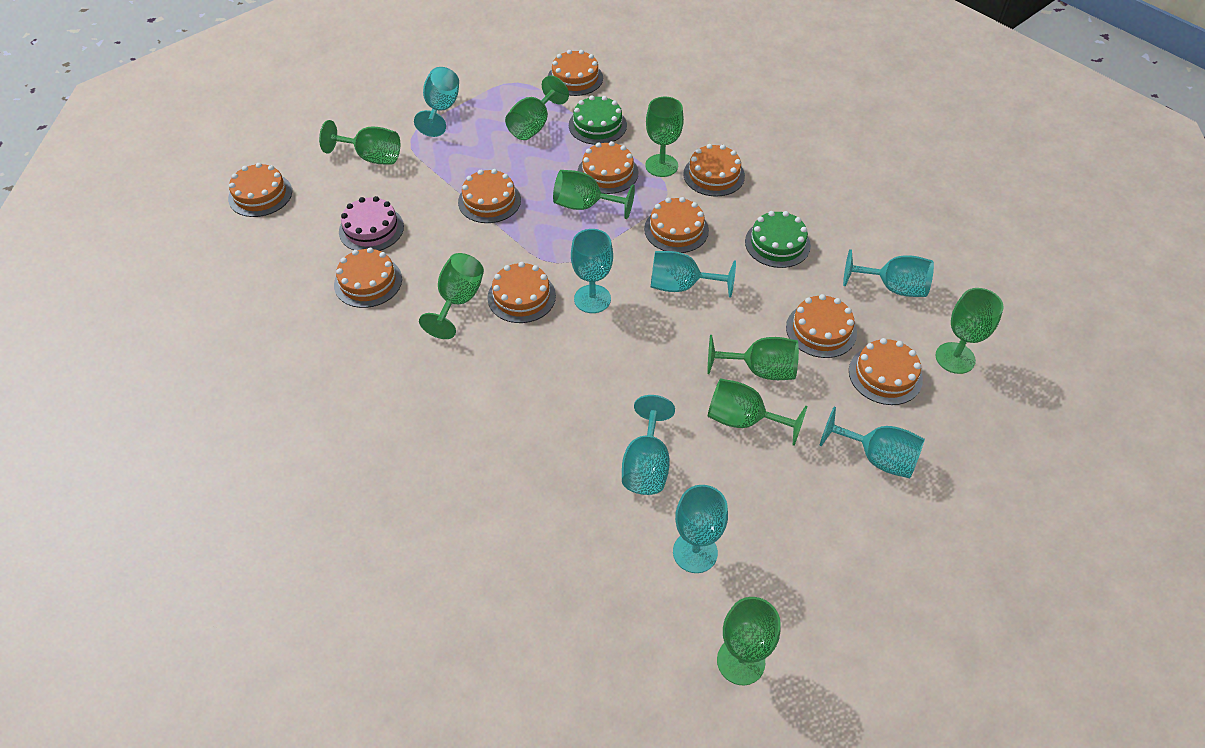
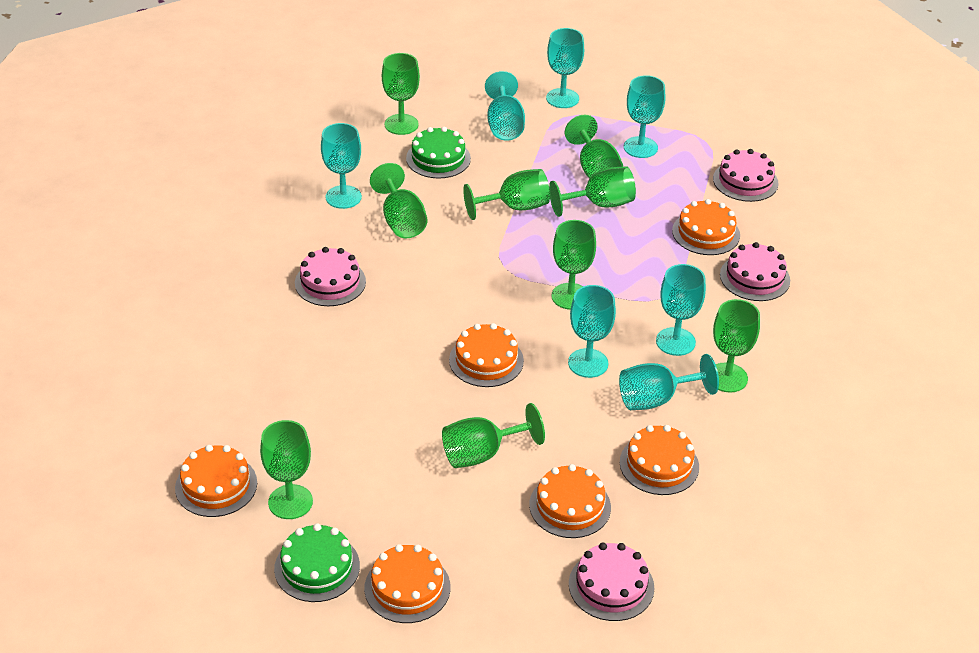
orange cake: 10 -> 6
pink cake: 1 -> 4

